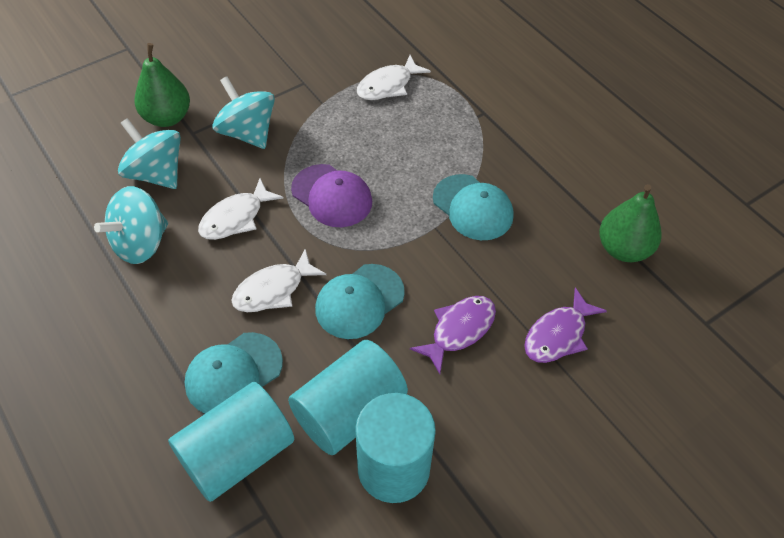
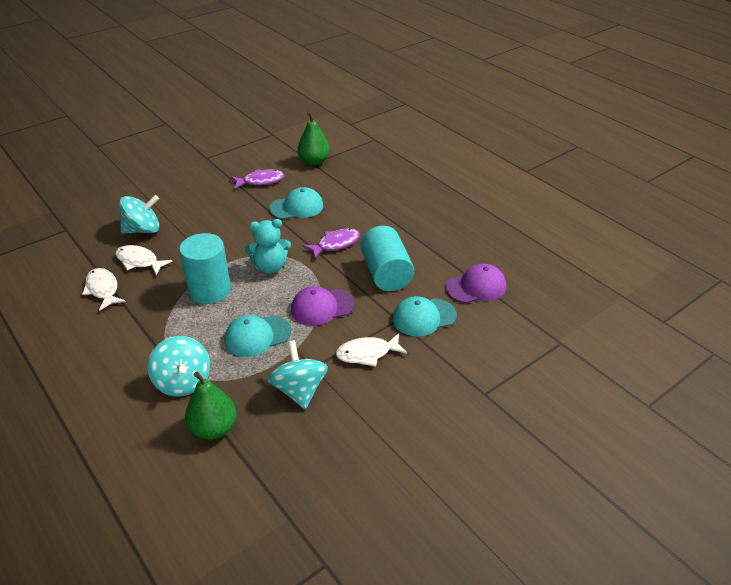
purple cap: 1 -> 2
turquoise cylinder: 3 -> 2
turquoise teddy bear: 0 -> 1

